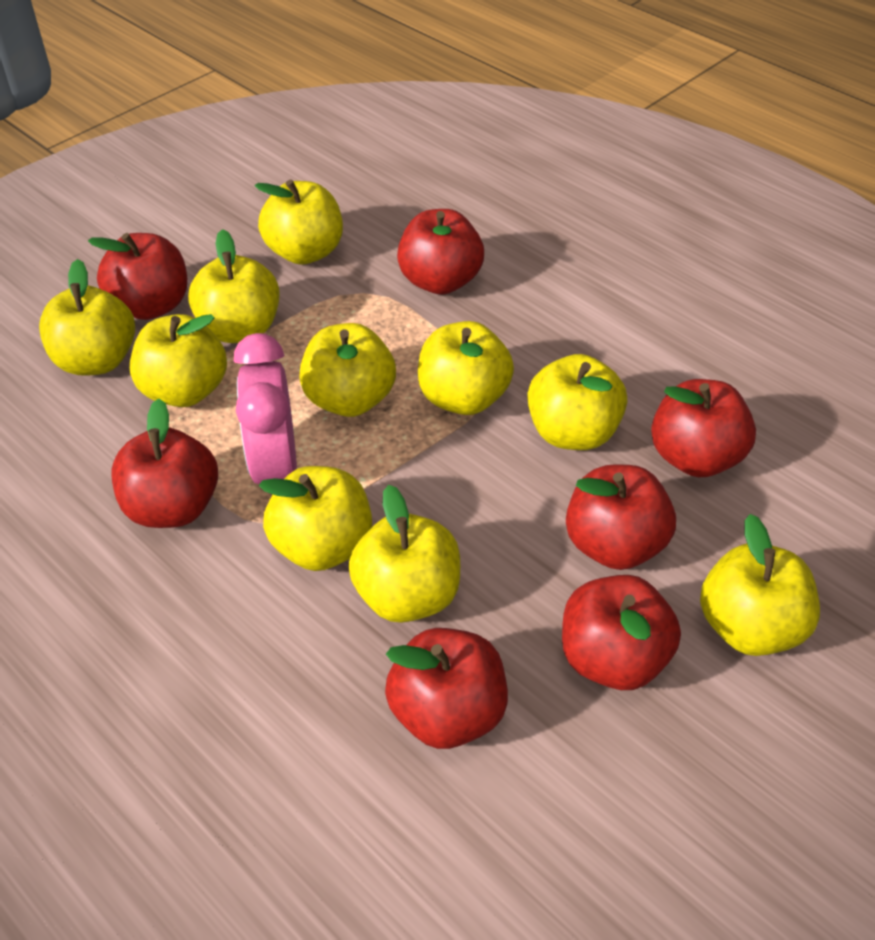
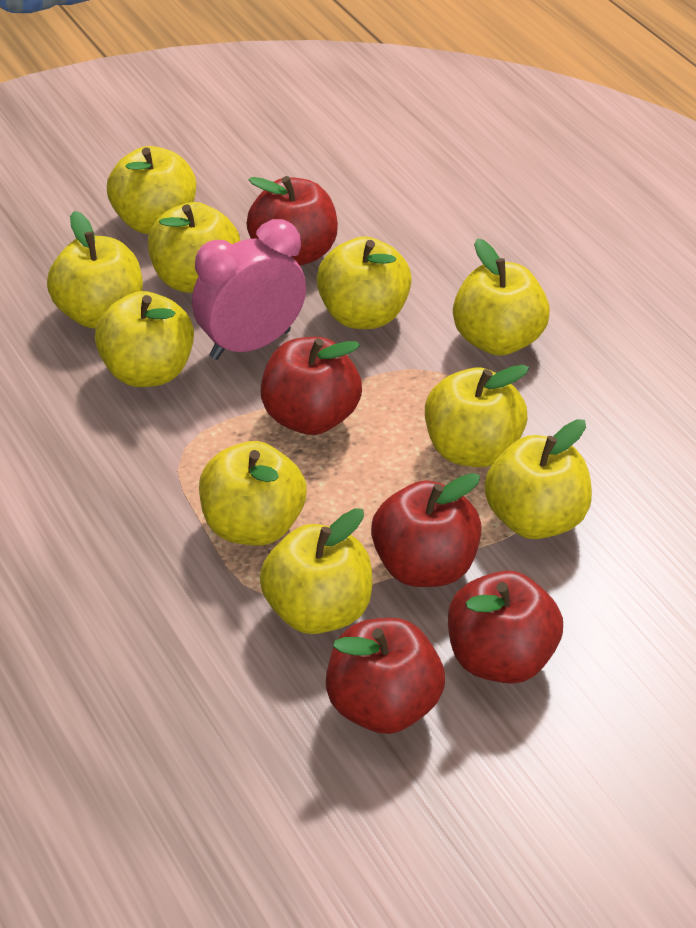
red apple: 7 -> 5

